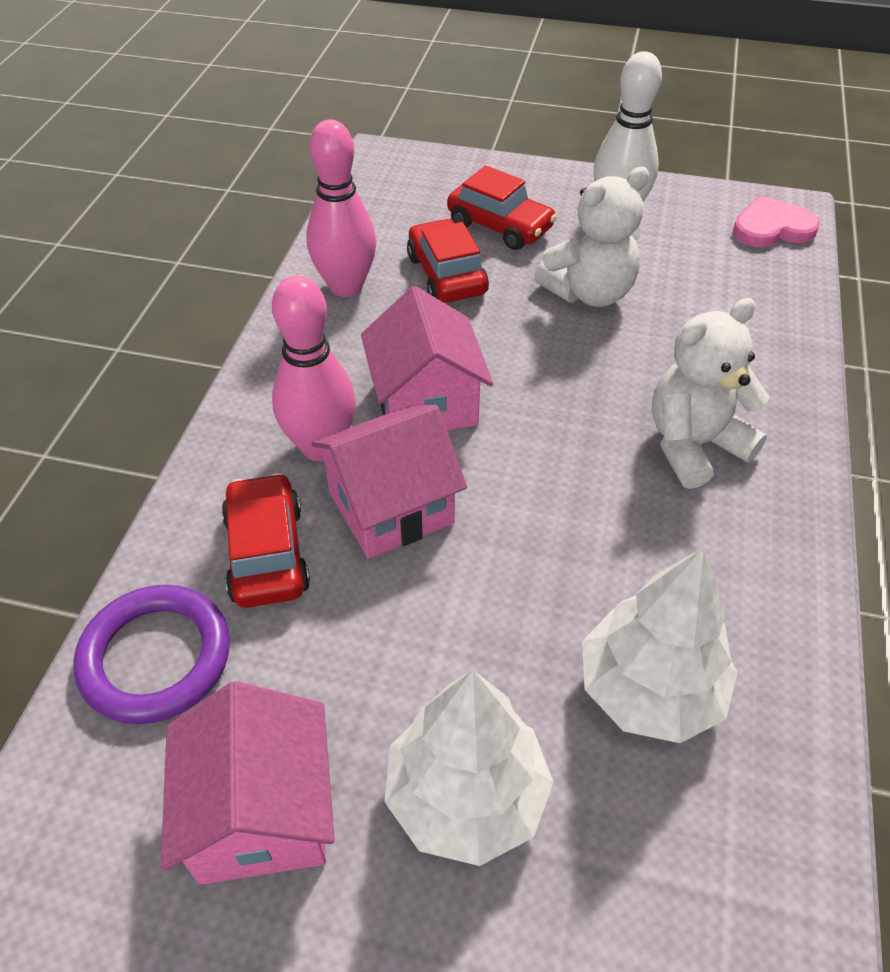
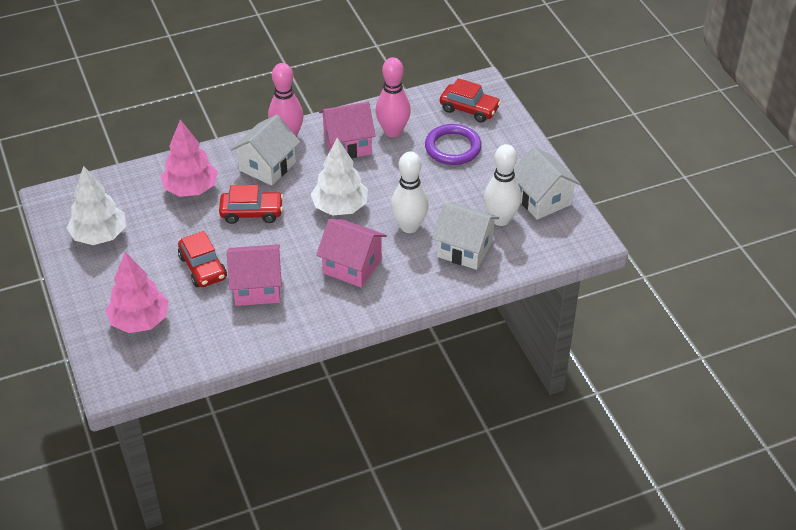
pink heart: 1 -> 0
pink tree: 0 -> 2
white bowling pin: 1 -> 2
white house: 0 -> 3
white teddy bear: 2 -> 0

